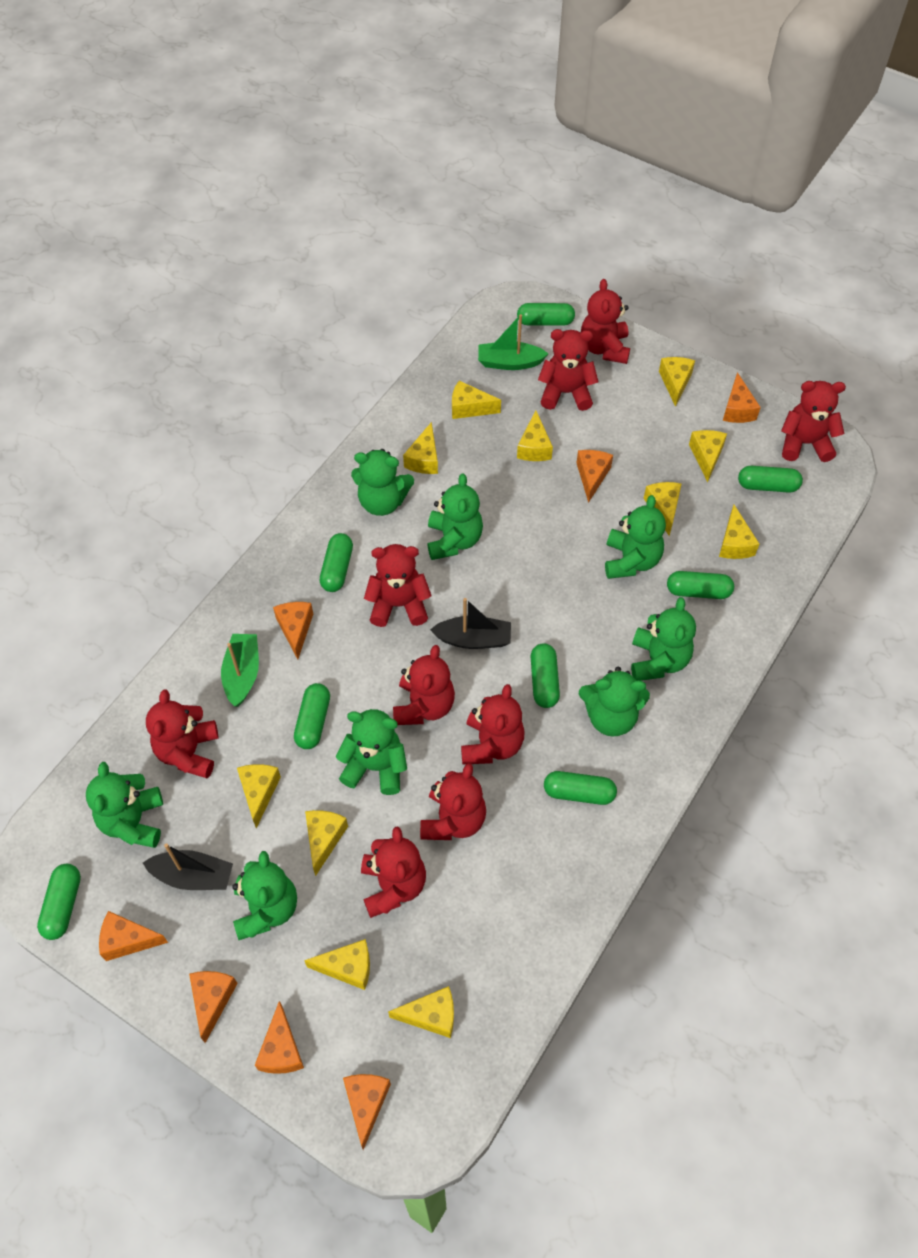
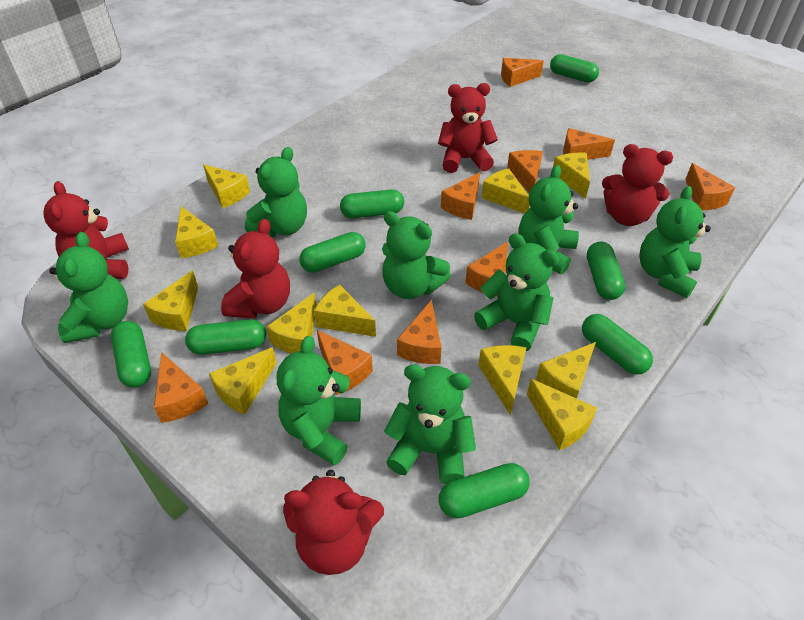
black boat: 2 -> 0
green boat: 2 -> 0
orange cheese: 7 -> 9
red teddy bear: 9 -> 5

